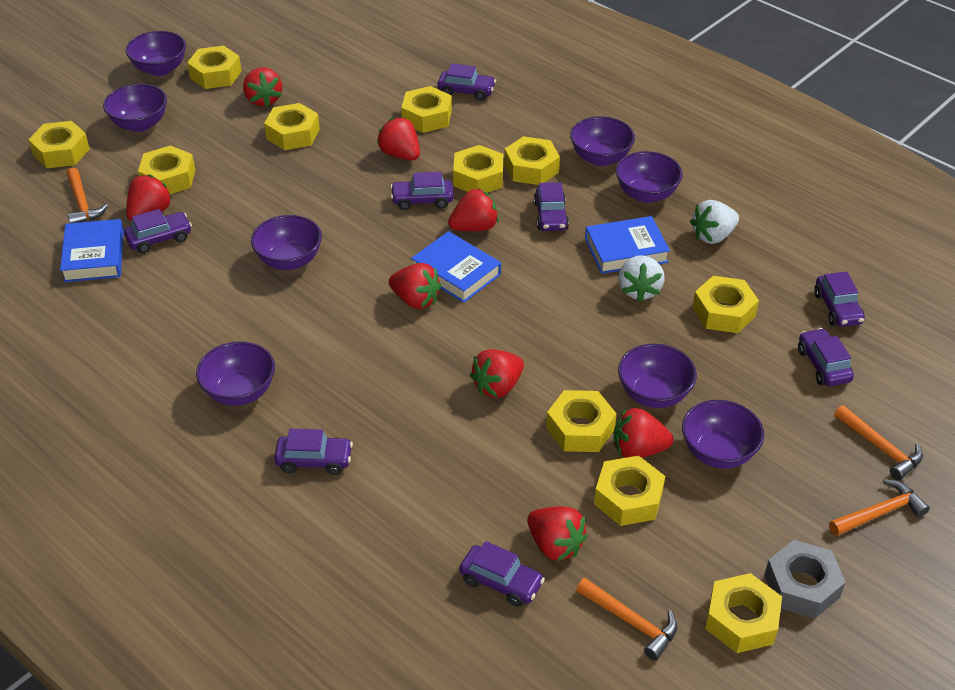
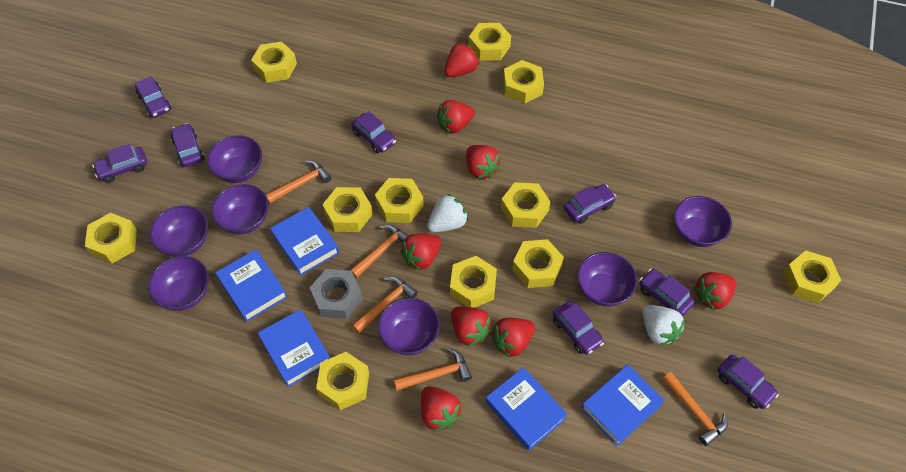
blue book: 3 -> 5
orange hammer: 4 -> 5
purple bowl: 8 -> 7

